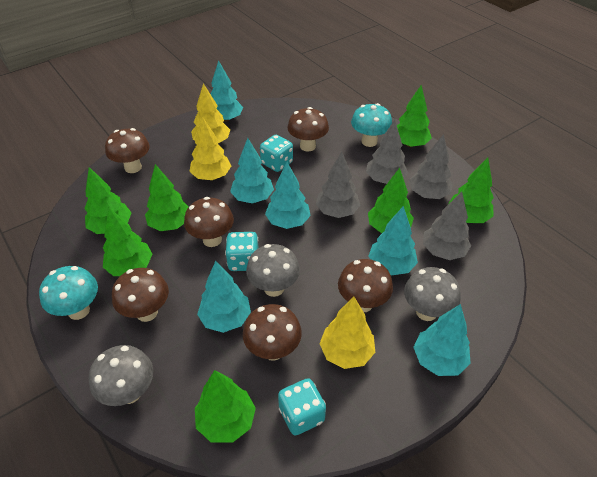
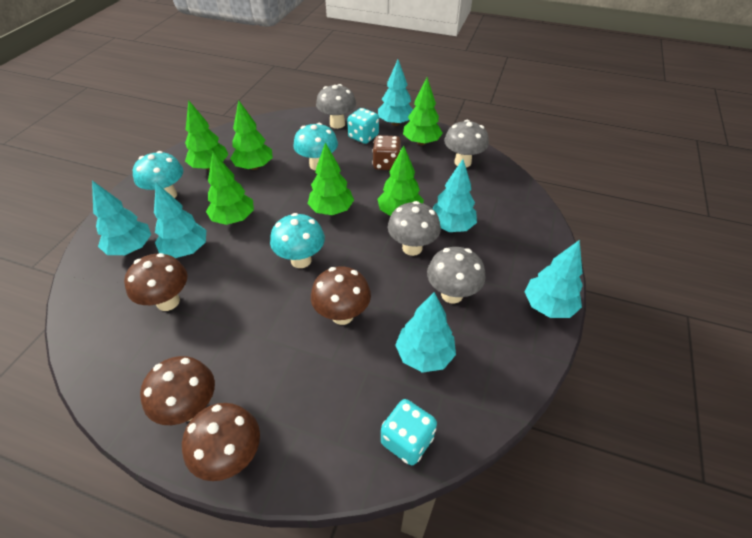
brown dice: 0 -> 1
brown mushroom: 6 -> 4
green tree: 7 -> 6
grey mushroom: 3 -> 4
grey tree: 4 -> 0
turquoise dice: 3 -> 2
turquoise mushroom: 2 -> 3
yellow tree: 3 -> 0

